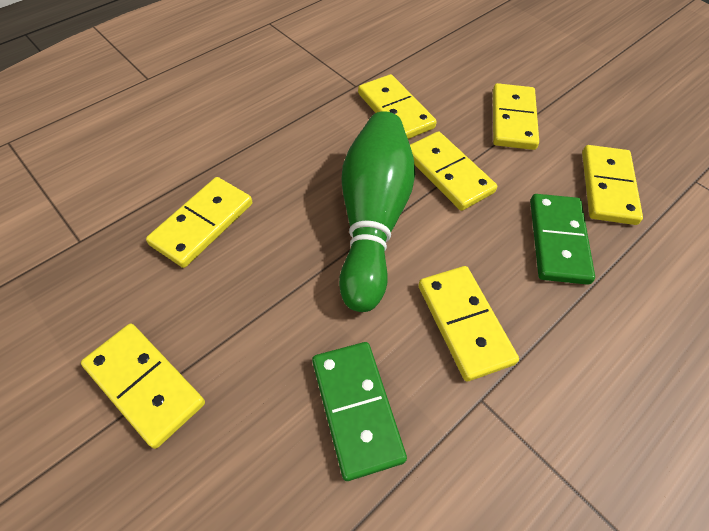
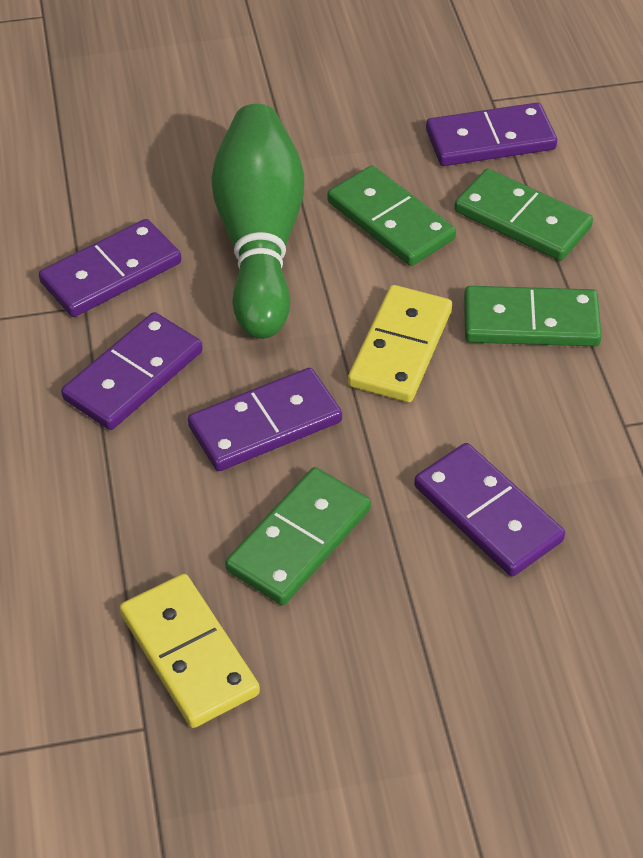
green domino: 2 -> 4
purple domino: 0 -> 5
yellow domino: 7 -> 2

